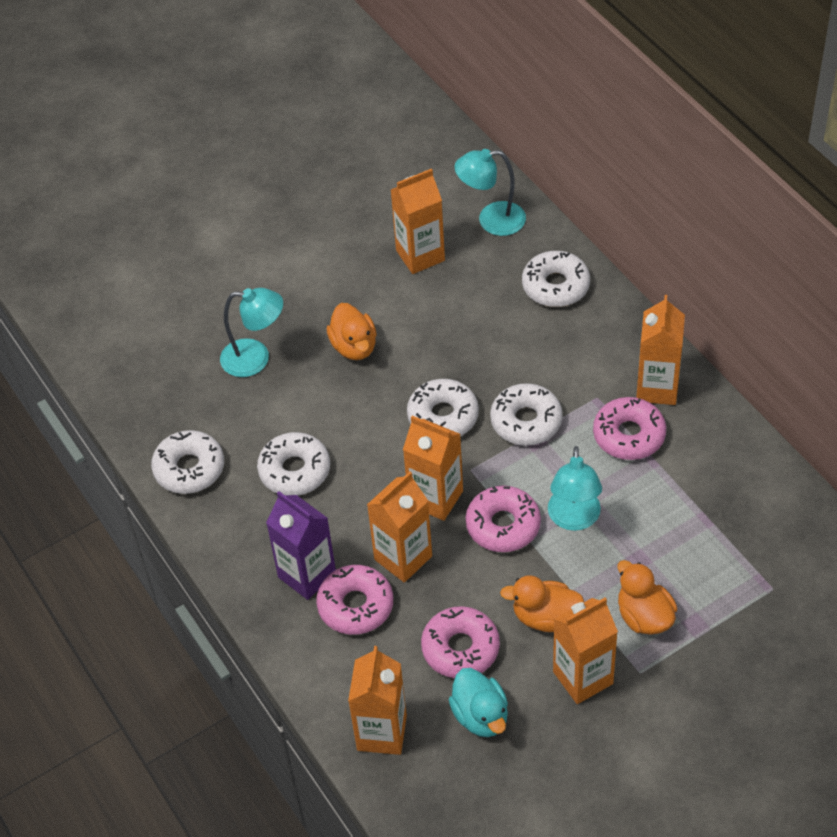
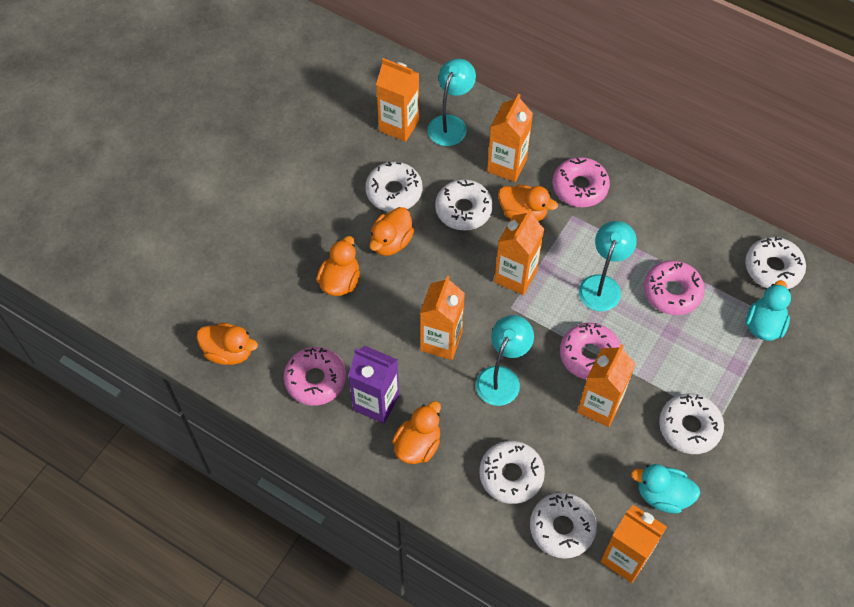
orange duck: 3 -> 5
turquoise duck: 1 -> 2
white donut: 5 -> 6

